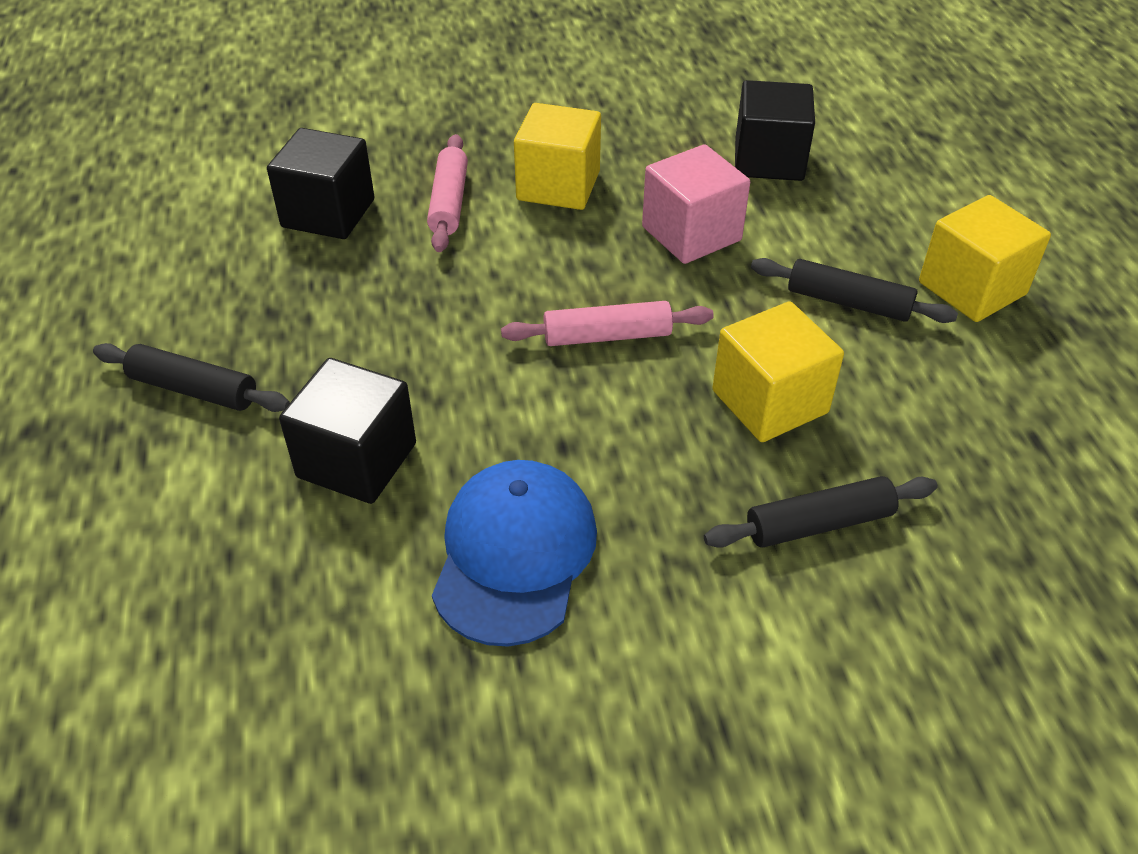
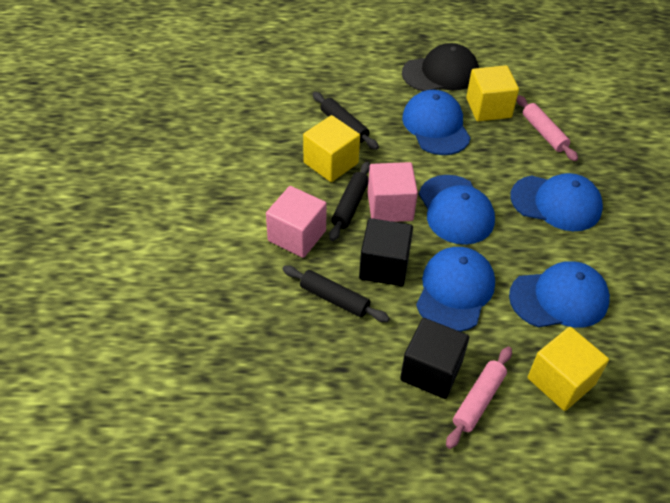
black cap: 0 -> 1
black cube: 3 -> 2
blue cap: 1 -> 5
pink cube: 1 -> 2

